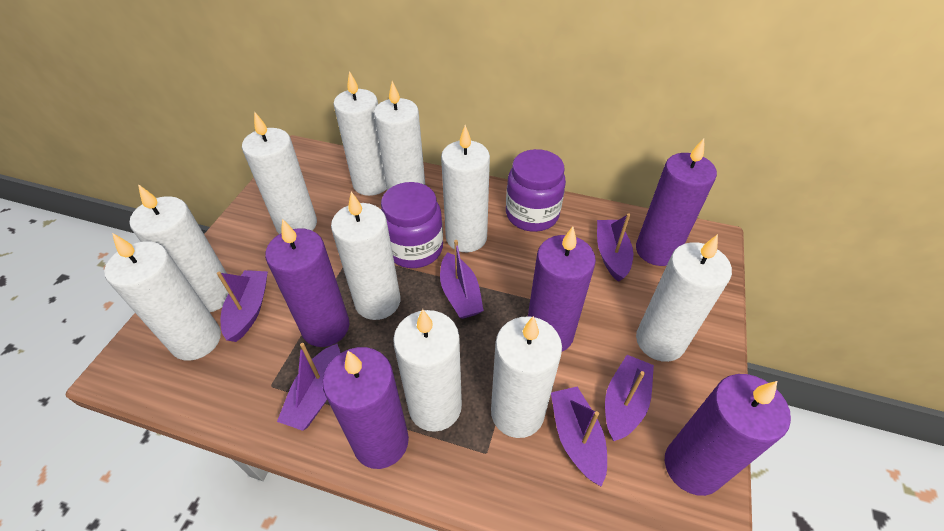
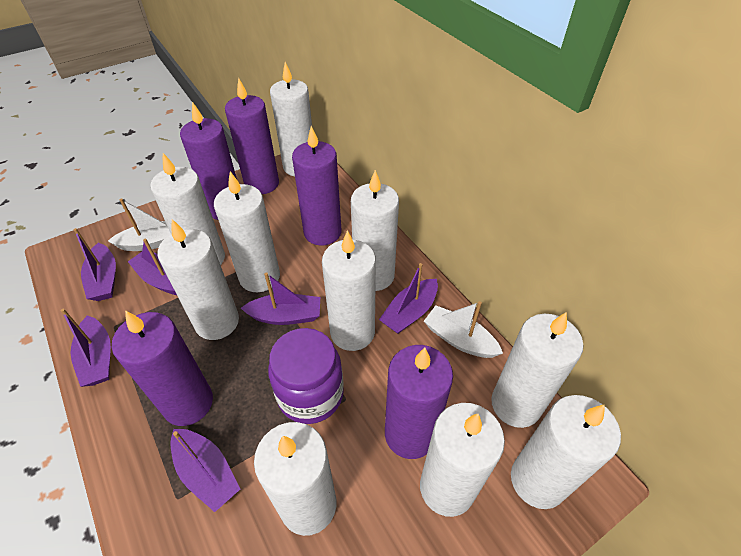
purple jar: 2 -> 1
white boat: 0 -> 2

